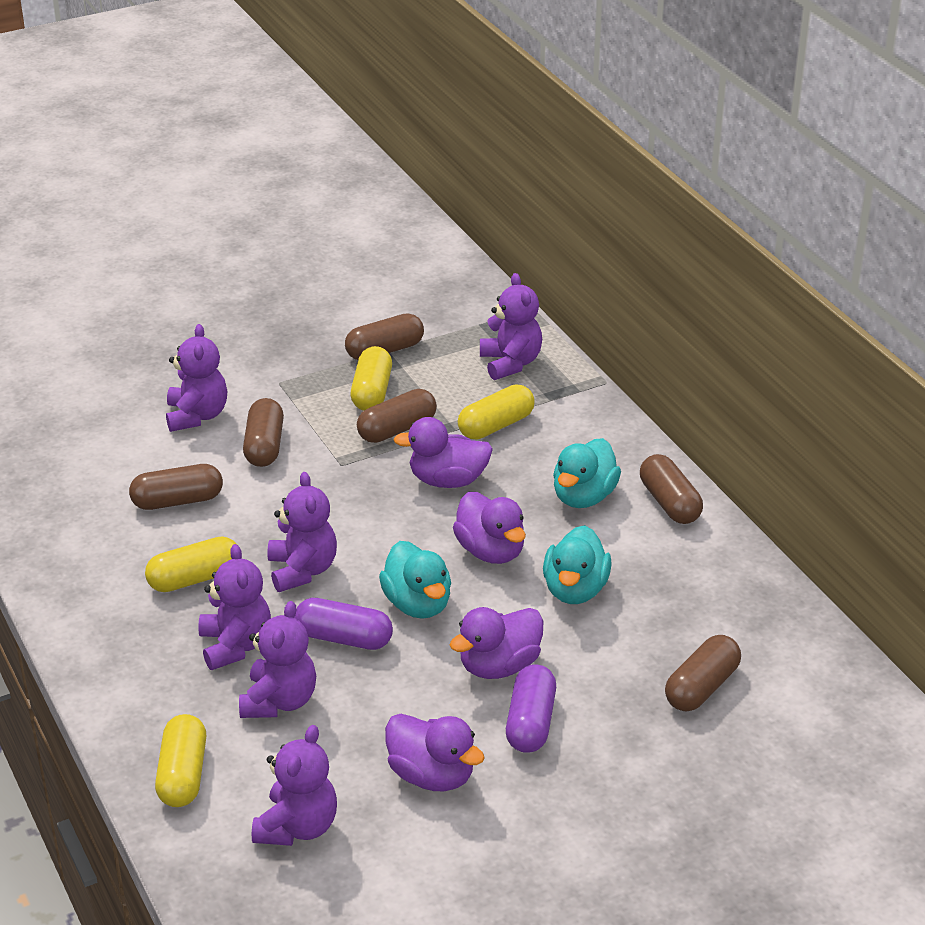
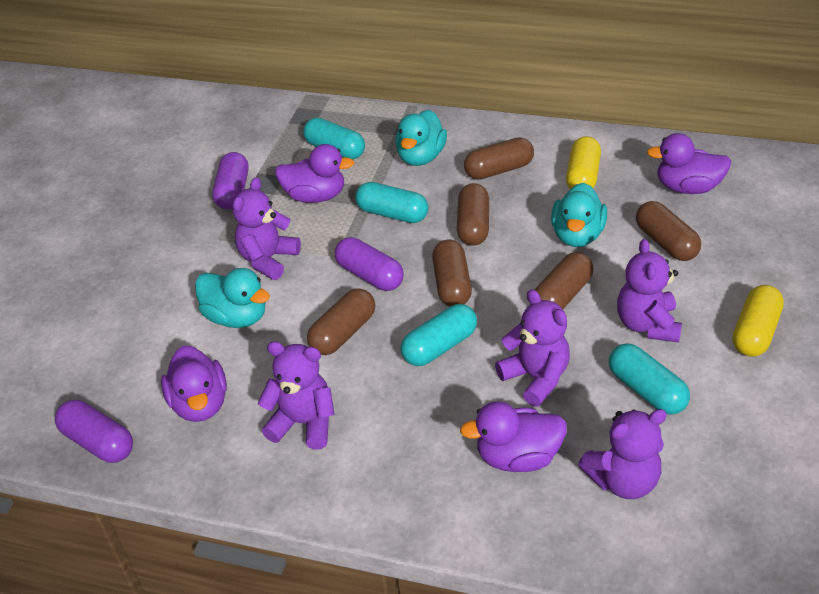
purple capsule: 2 -> 3
purple teddy bear: 6 -> 5
turquoise capsule: 0 -> 4
yellow capsule: 4 -> 2

